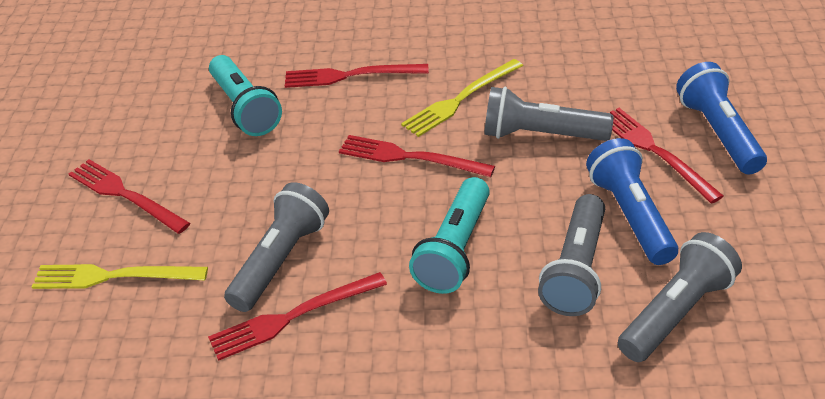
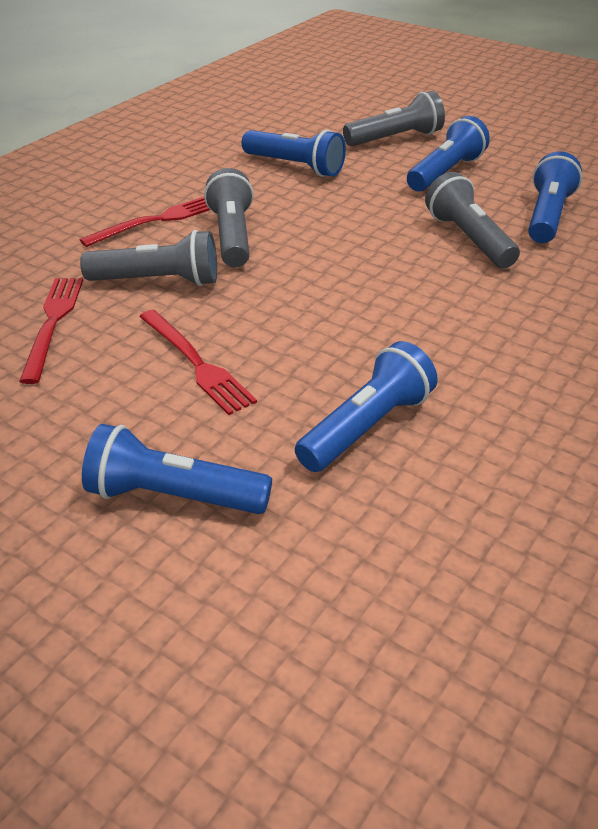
blue flashlight: 2 -> 5
red fork: 5 -> 3
turquoise flashlight: 2 -> 0
yellow fork: 2 -> 0

